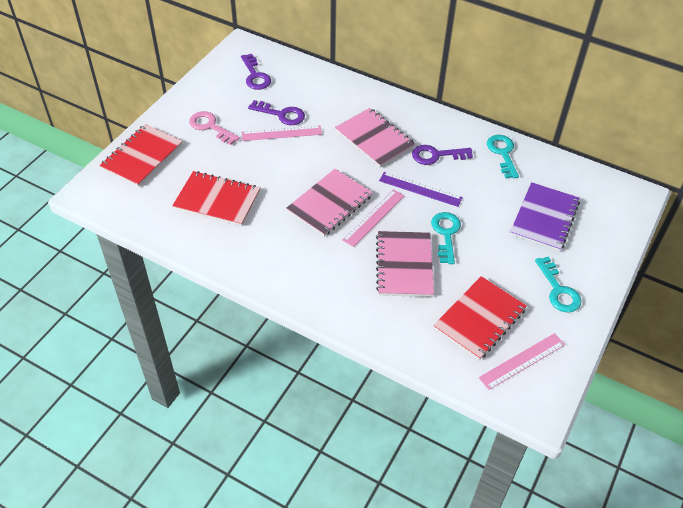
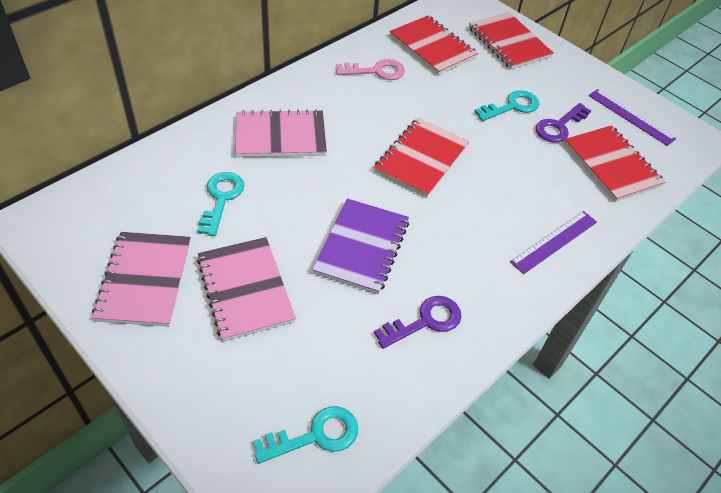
pink ruler: 3 -> 0
purple key: 3 -> 2
purple ruler: 1 -> 2
red notebook: 3 -> 4

